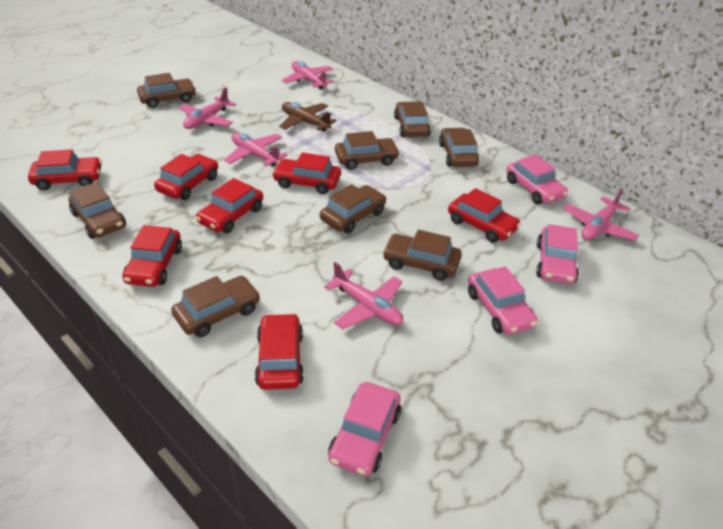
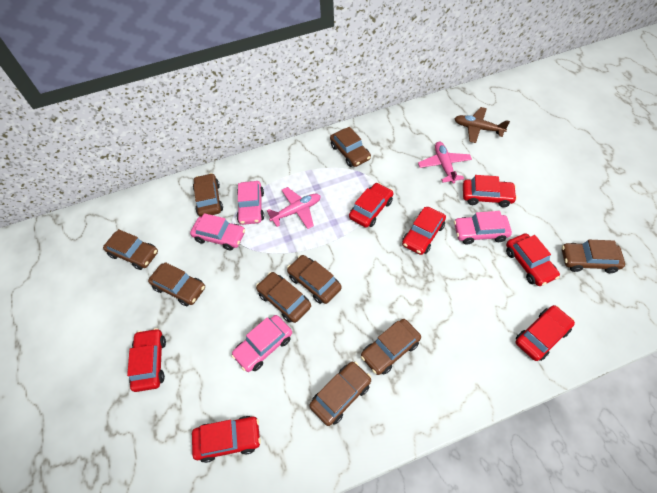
brown car: 8 -> 9
pink plane: 5 -> 2

